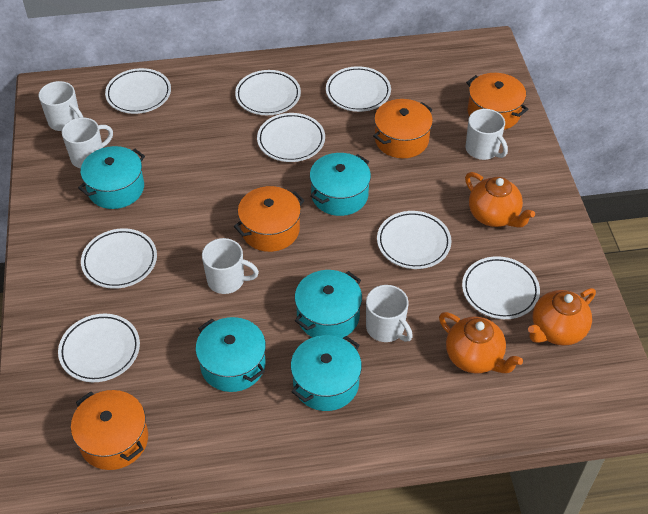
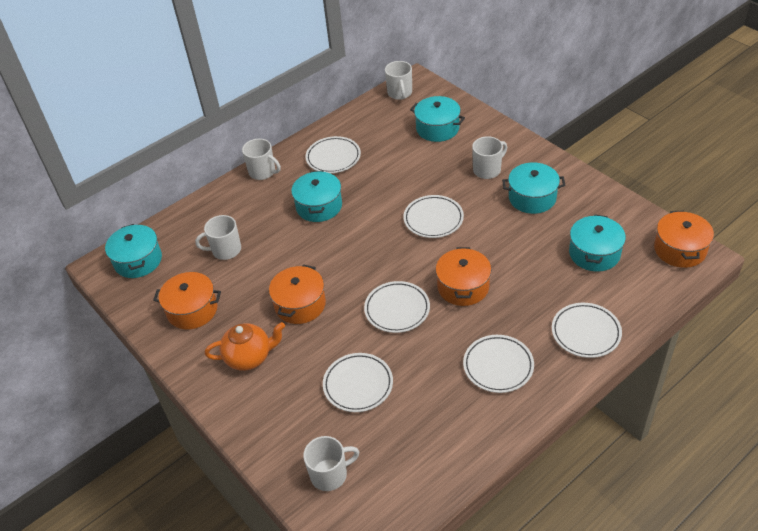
orange teapot: 3 -> 1
white plate: 8 -> 6

